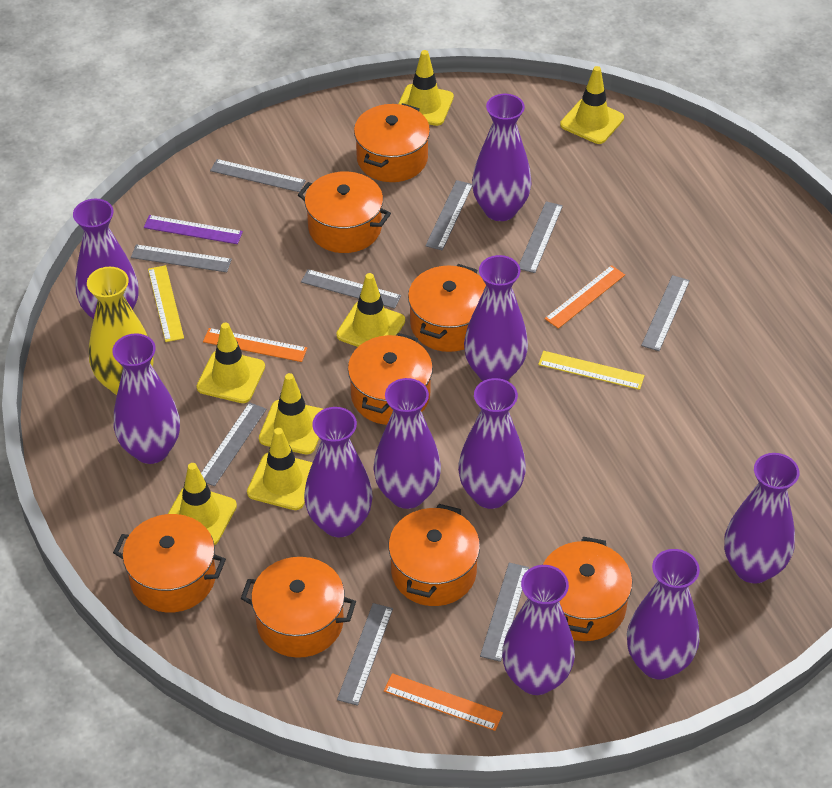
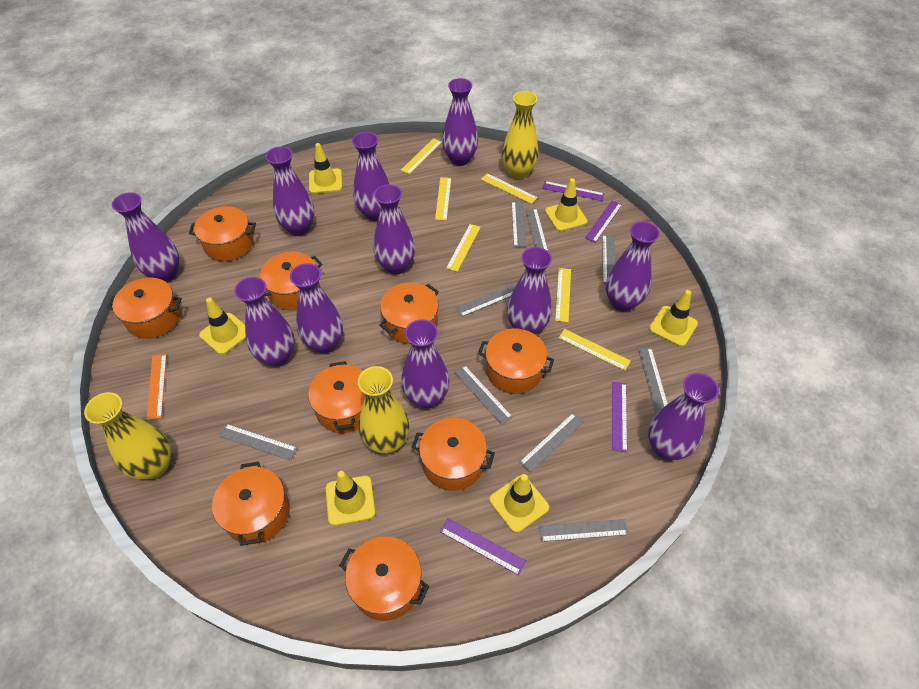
orange pot: 8 -> 9
orange ruler: 3 -> 1
purple ruler: 1 -> 4
purple vase: 10 -> 11
yellow ruler: 2 -> 6
yellow traffic cone: 7 -> 6
yellow vase: 1 -> 3

